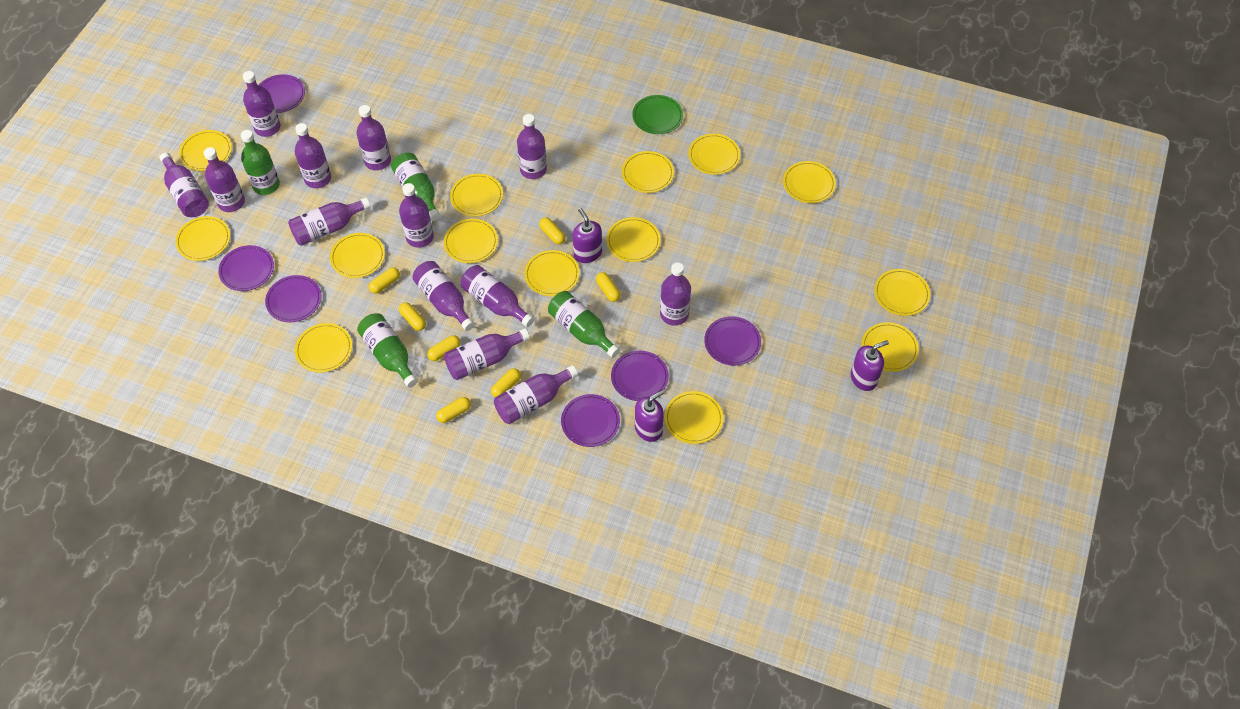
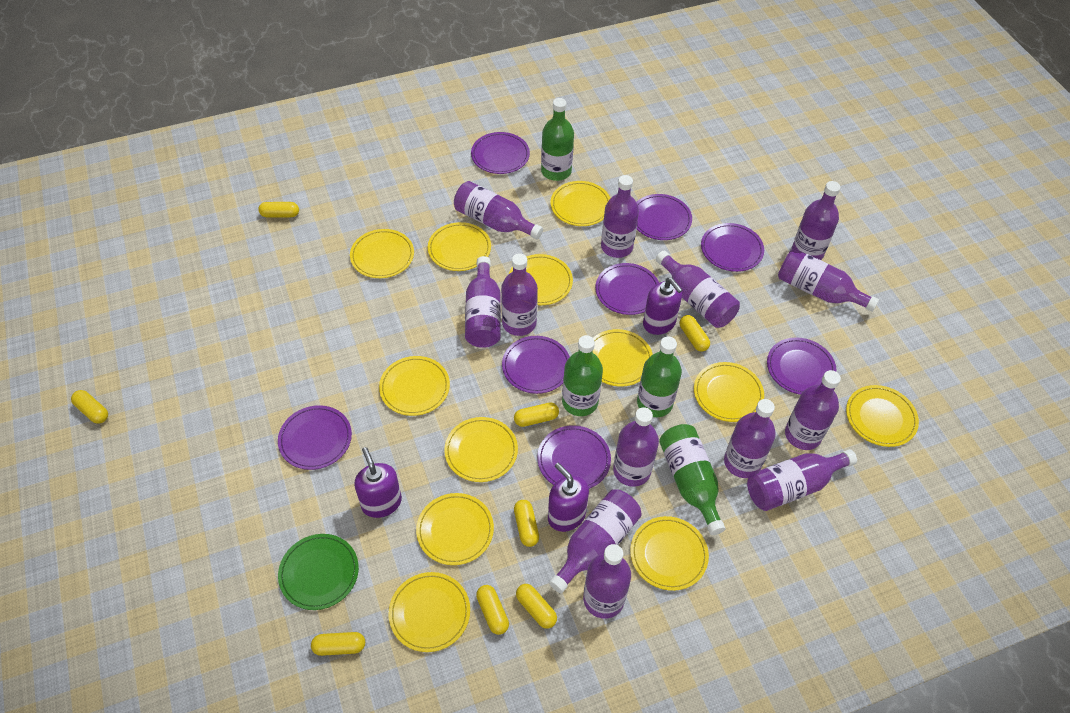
purple plate: 6 -> 8
yellow capsule: 7 -> 8
yellow plate: 14 -> 12

